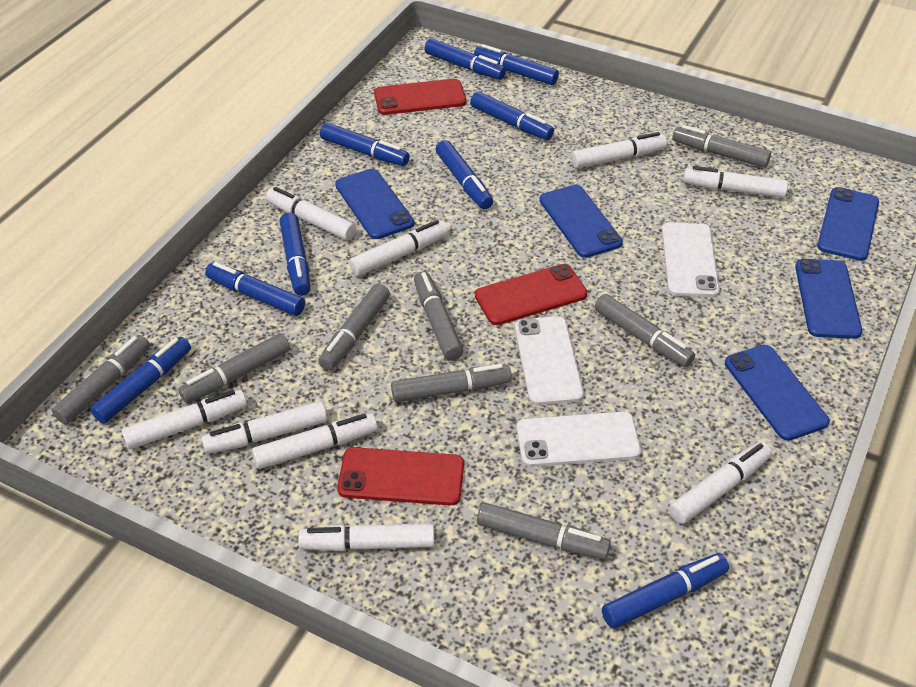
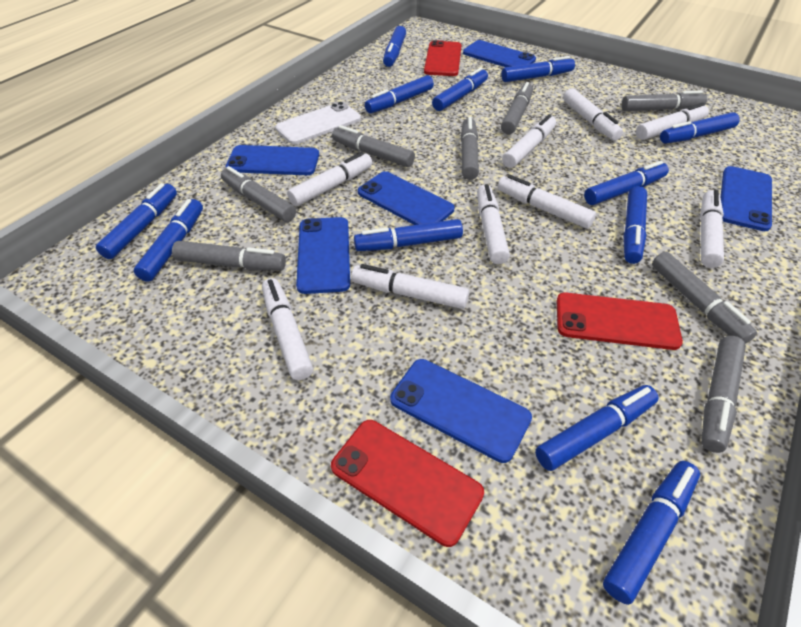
blue marker: 9 -> 12
blue phone: 5 -> 6
white phone: 3 -> 1

